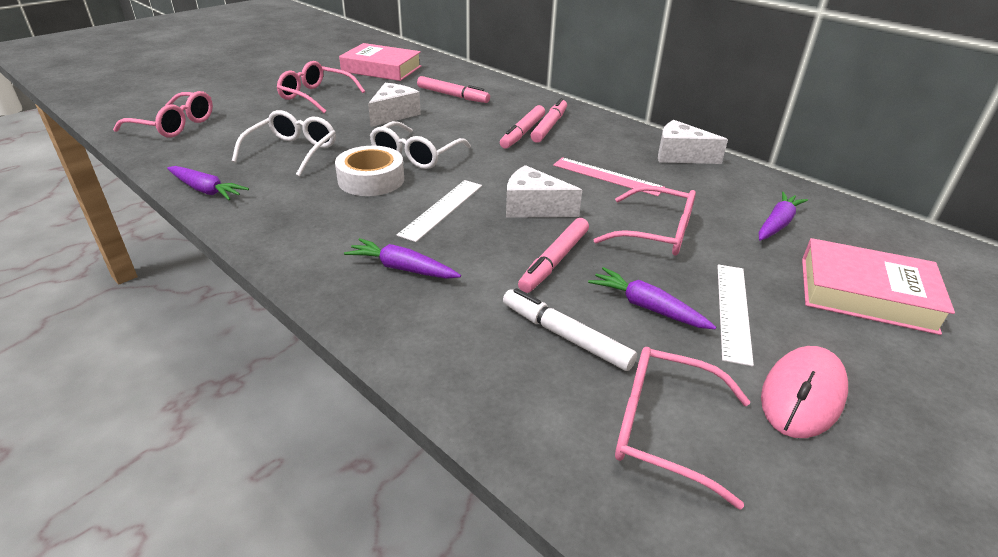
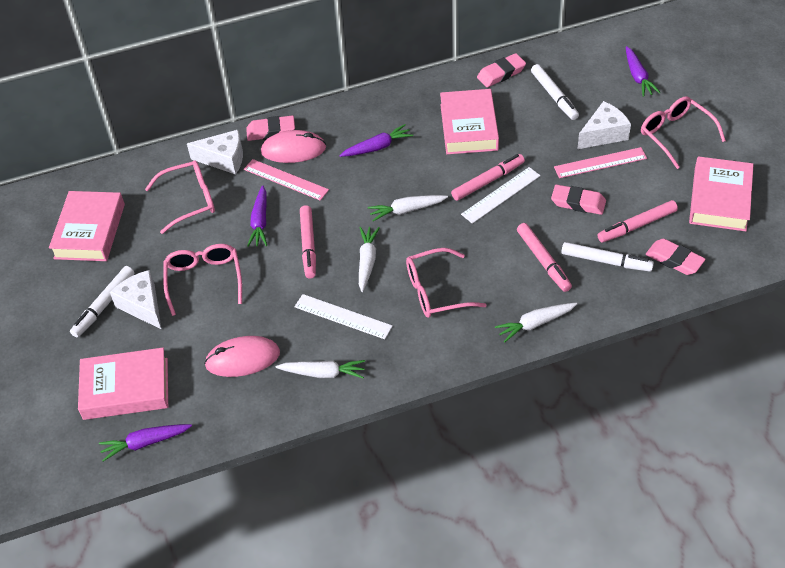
pink book: 2 -> 4
pink eraser: 0 -> 4
pink mouse: 1 -> 2
pink ruler: 1 -> 2
white carrot: 0 -> 4
white glasses: 2 -> 0
white marker: 1 -> 3
white tape: 1 -> 0

